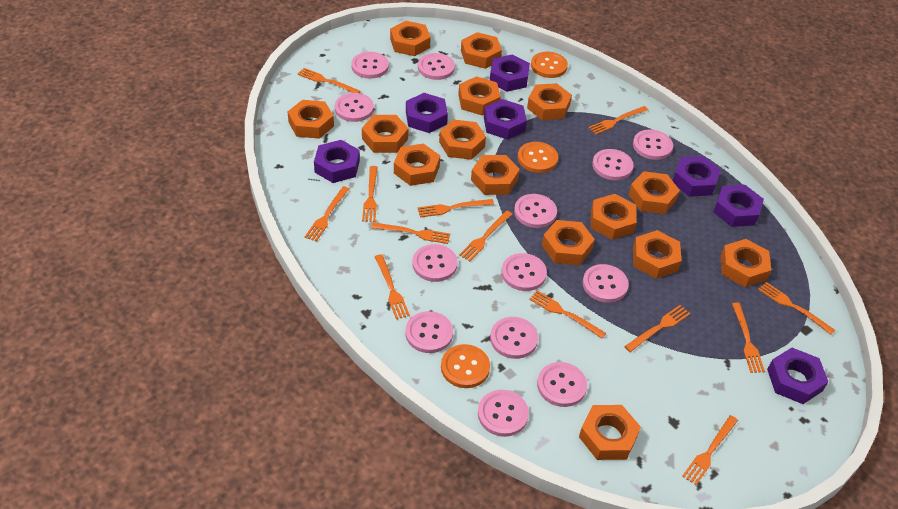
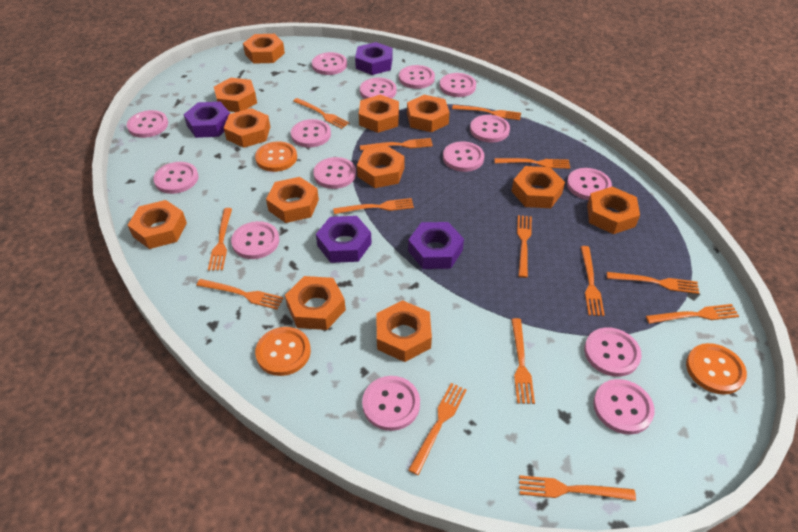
orange fork: 13 -> 14
orange nut: 15 -> 12
pink button: 13 -> 15
purple nut: 7 -> 4

